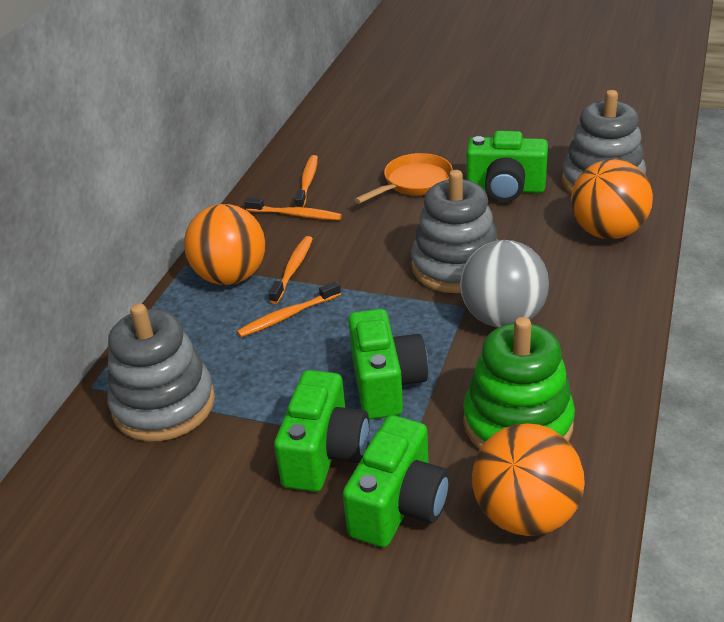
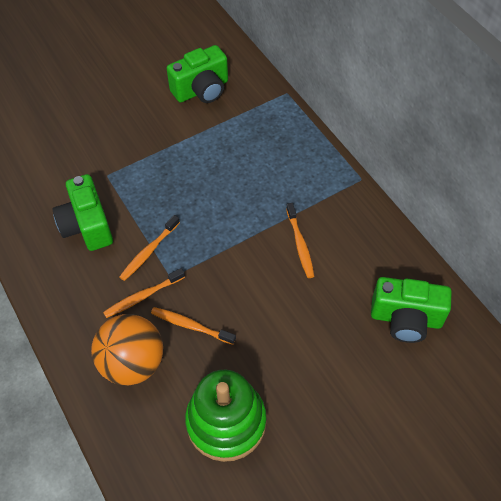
green camera: 4 -> 3
grey ball: 1 -> 0
grey stacking toy: 3 -> 0
orange ball: 3 -> 1
orange pan: 1 -> 0

